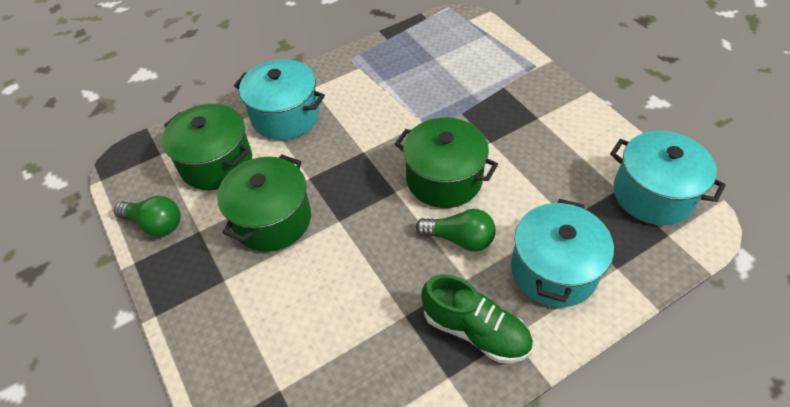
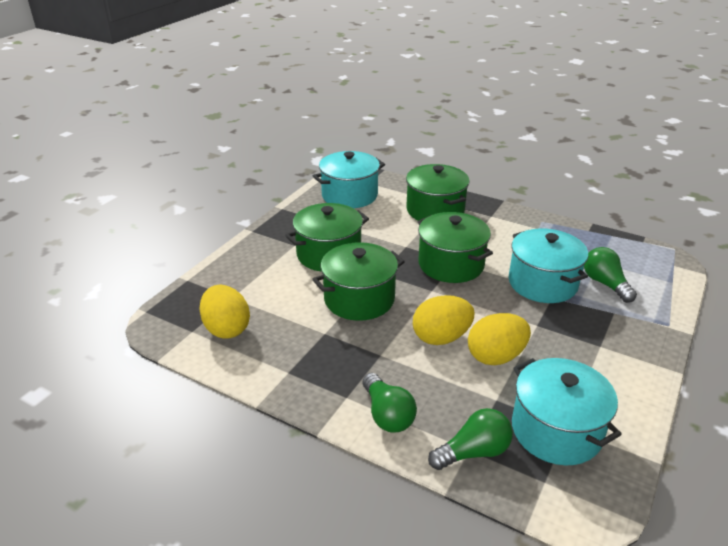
green light bulb: 2 -> 3
green pot: 3 -> 4
green shoe: 1 -> 0
yellow egg: 0 -> 3

